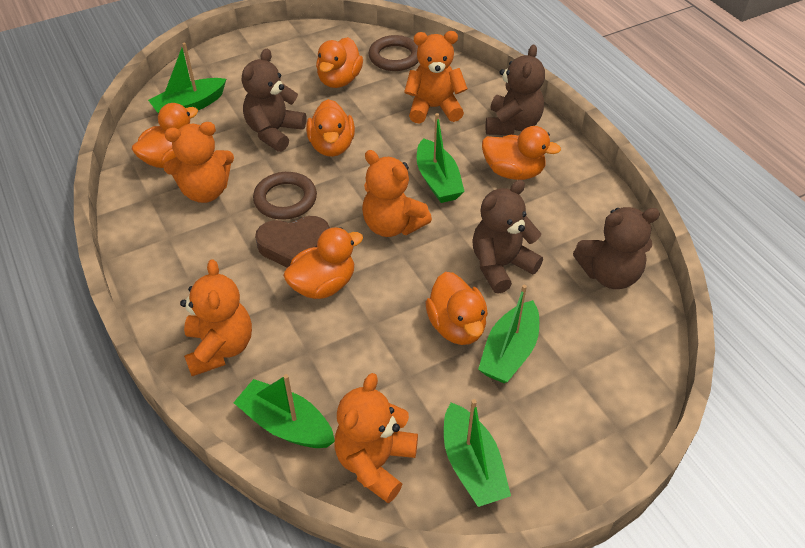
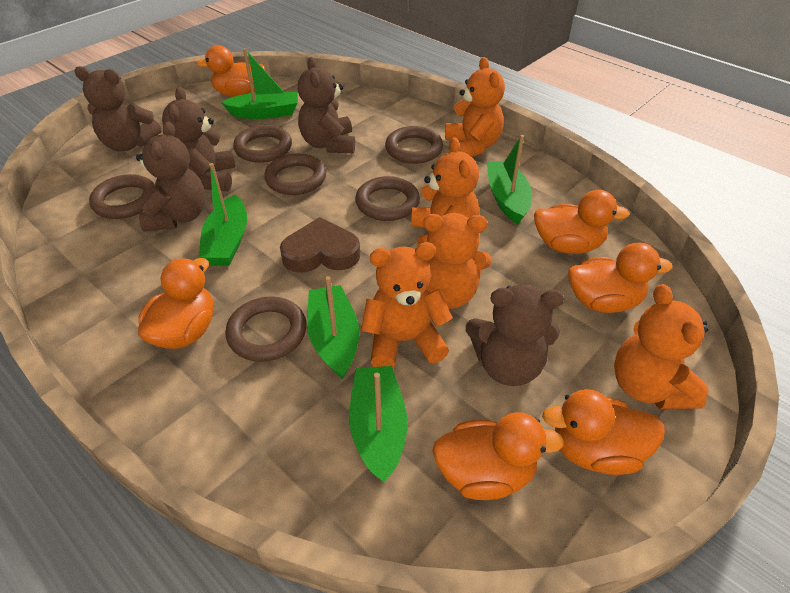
brown ring: 2 -> 6
brown teddy bear: 4 -> 5

